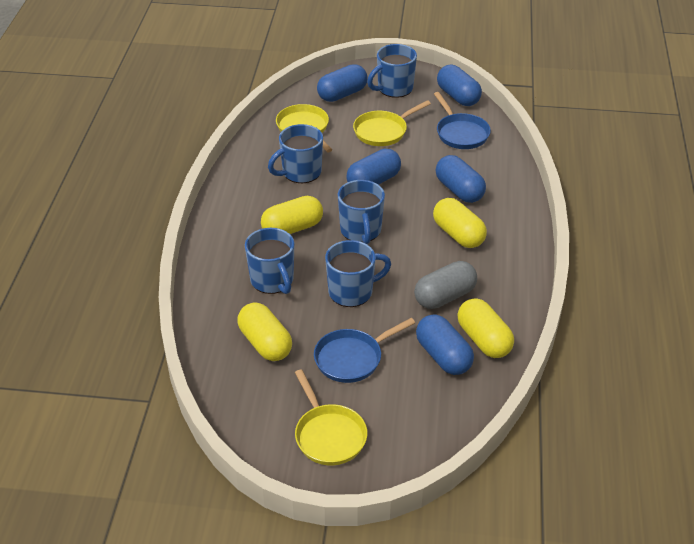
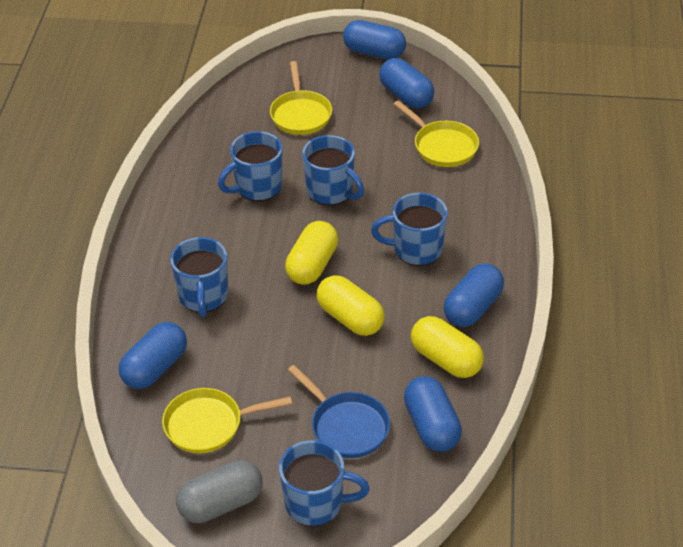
blue pan: 2 -> 1
yellow capsule: 4 -> 3

